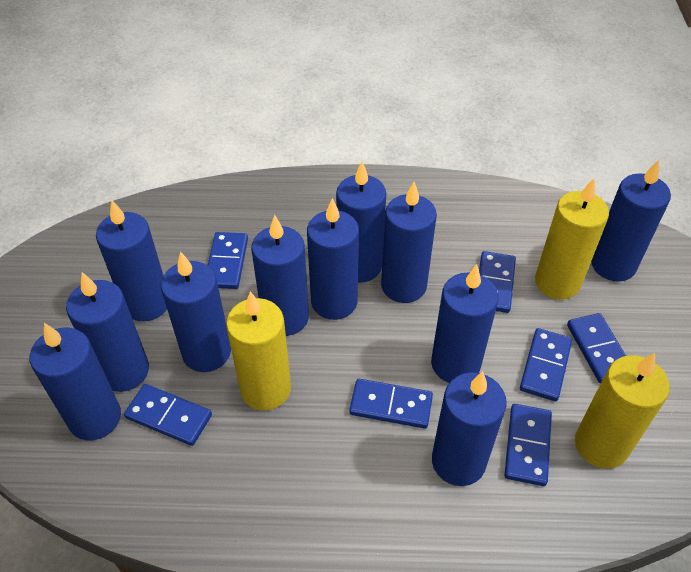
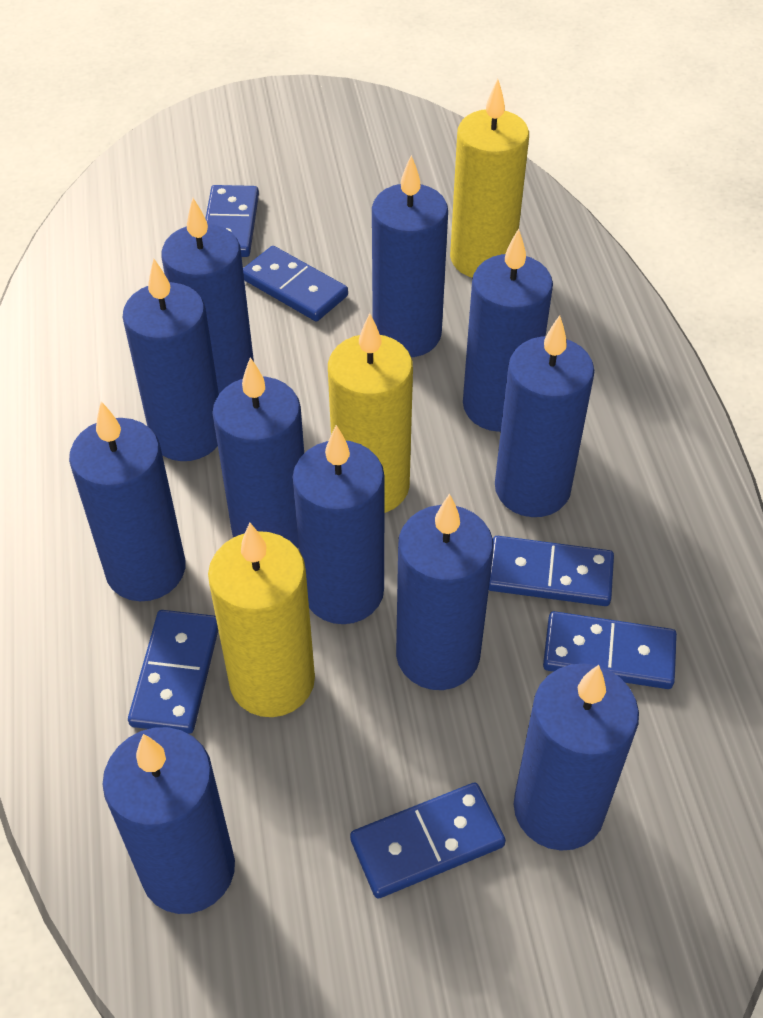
blue domino: 7 -> 6

